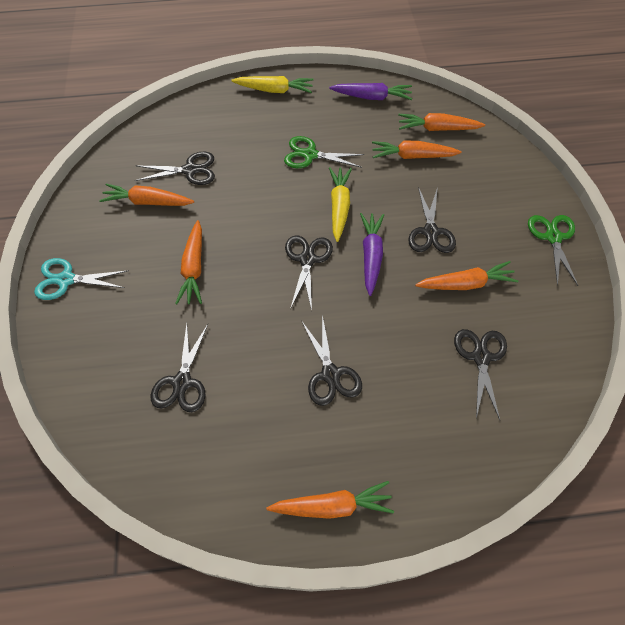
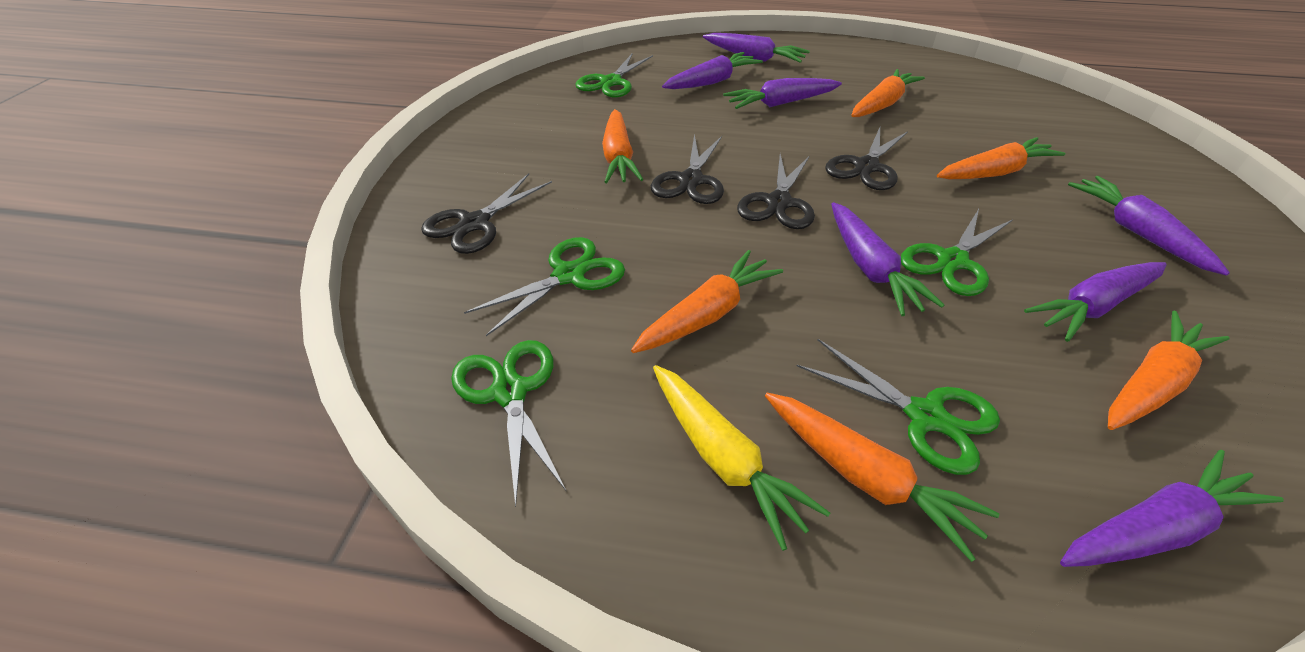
black scissors: 6 -> 4
green scissors: 2 -> 5
purple carrot: 2 -> 7
turquoise scissors: 1 -> 0
yellow carrot: 2 -> 1

